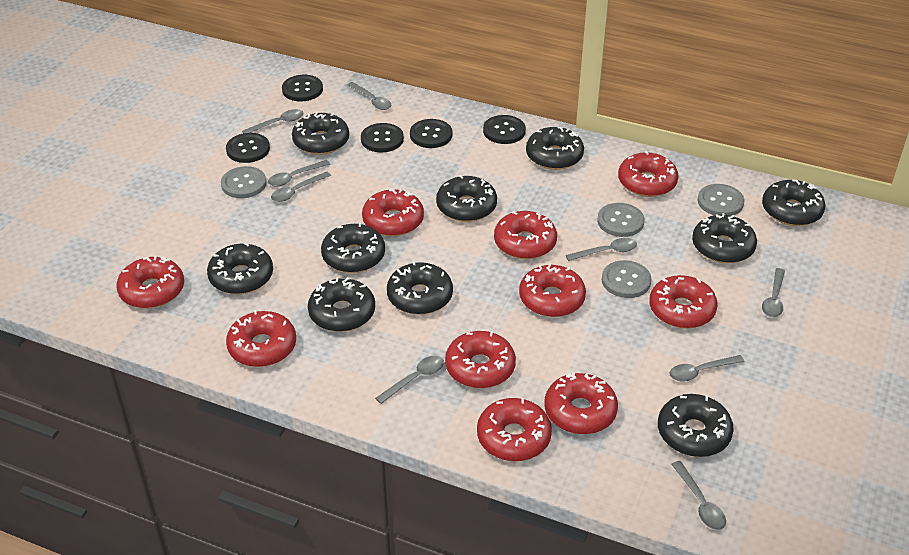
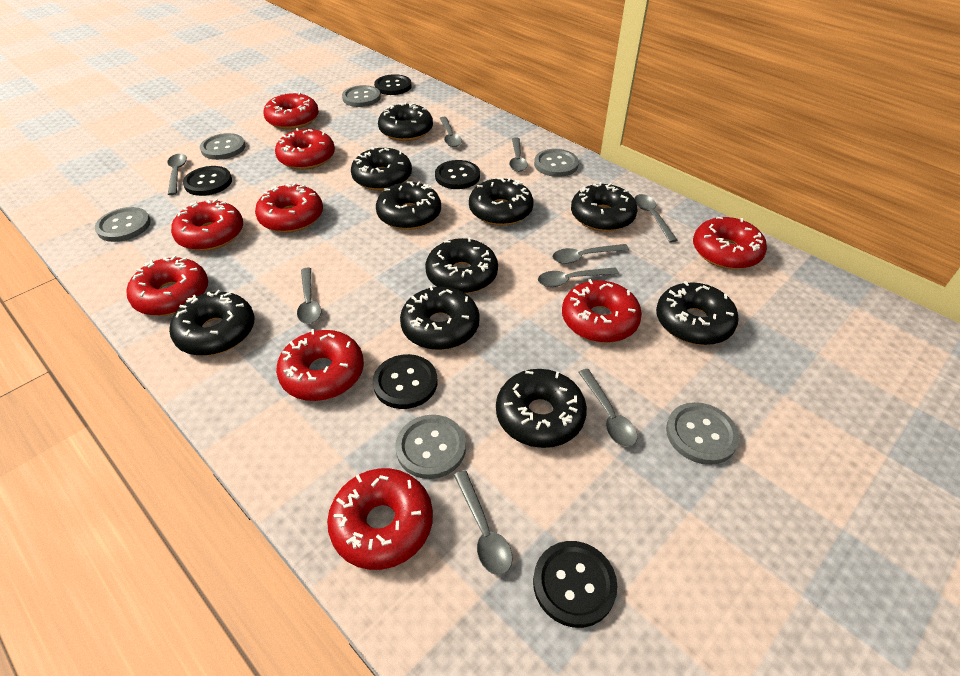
grey button: 4 -> 6
red donut: 10 -> 9

